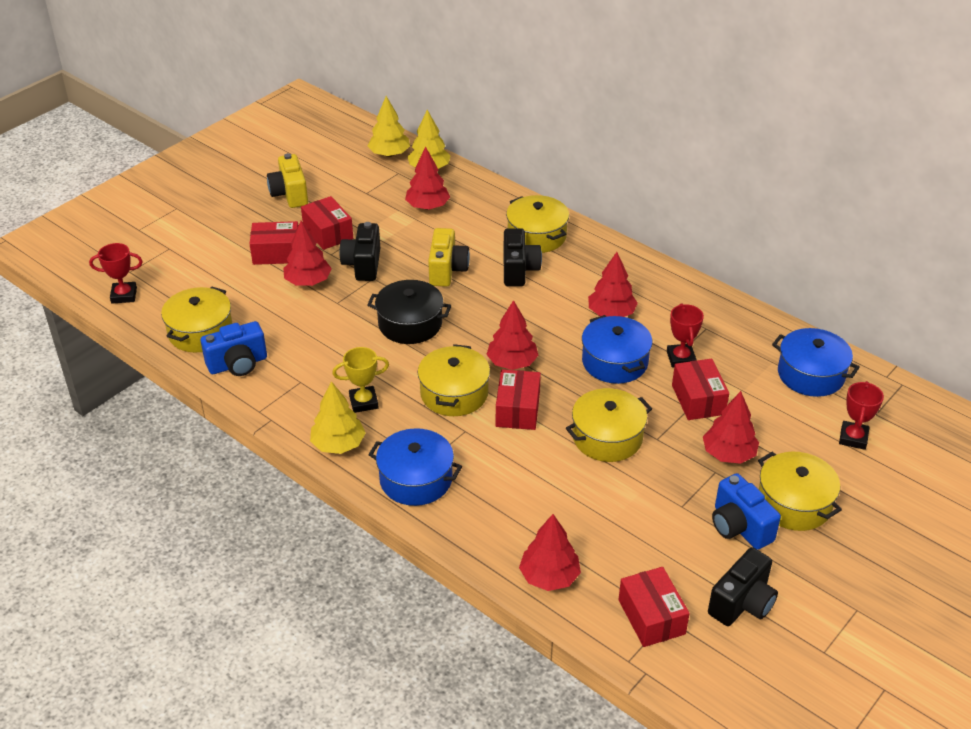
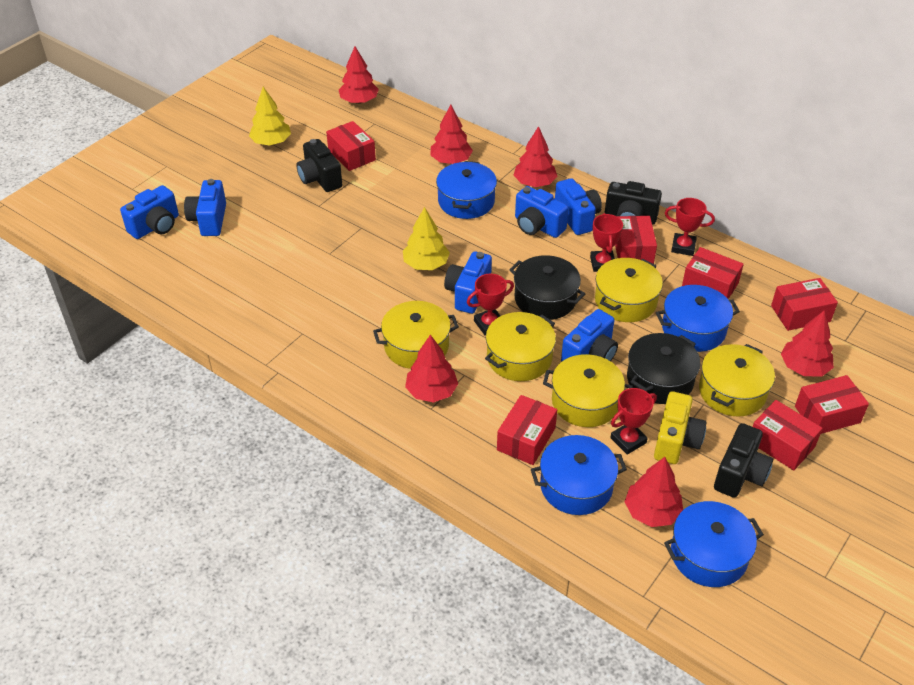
black pot: 1 -> 2
blue camera: 2 -> 6
blue pot: 3 -> 4
red box: 5 -> 7
red trophy: 3 -> 4
yellow camera: 2 -> 1
yellow tree: 3 -> 2
yellow trophy: 1 -> 0

